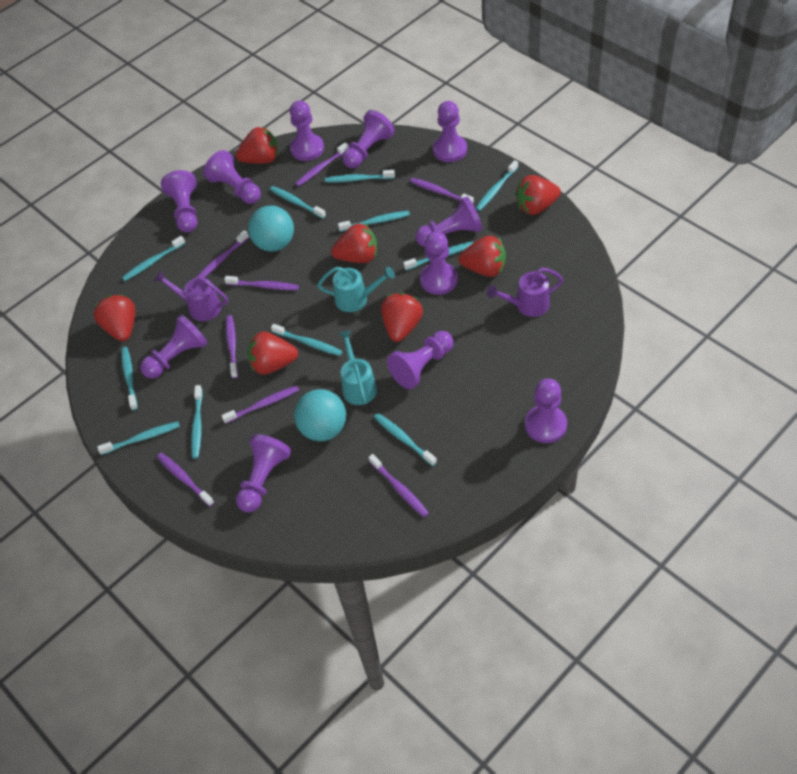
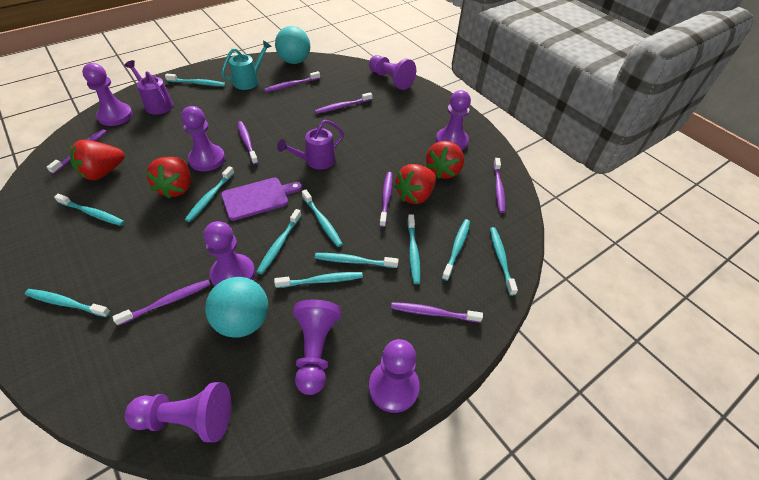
purple cutting board: 0 -> 1
purple pawn: 11 -> 8
red strawberry: 7 -> 4
turquoise watering can: 2 -> 1

